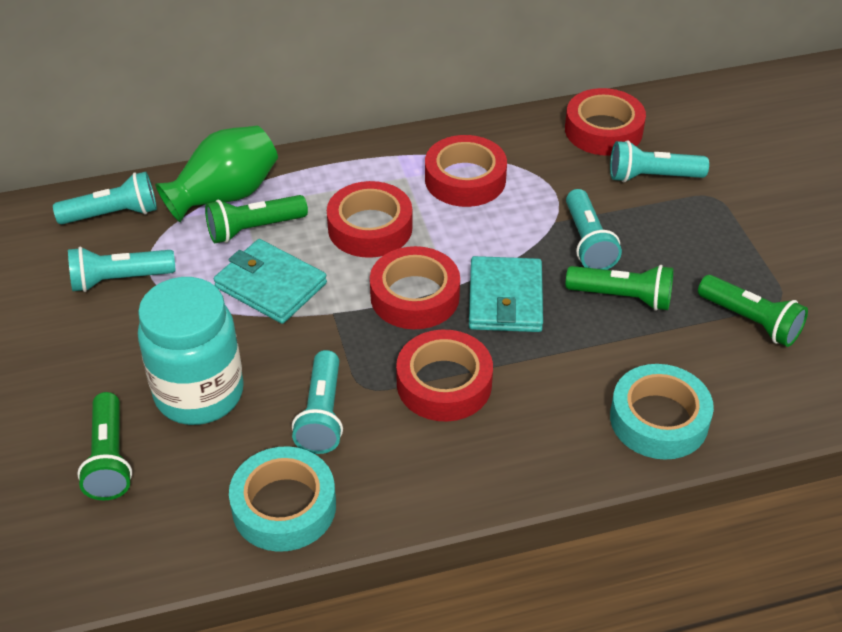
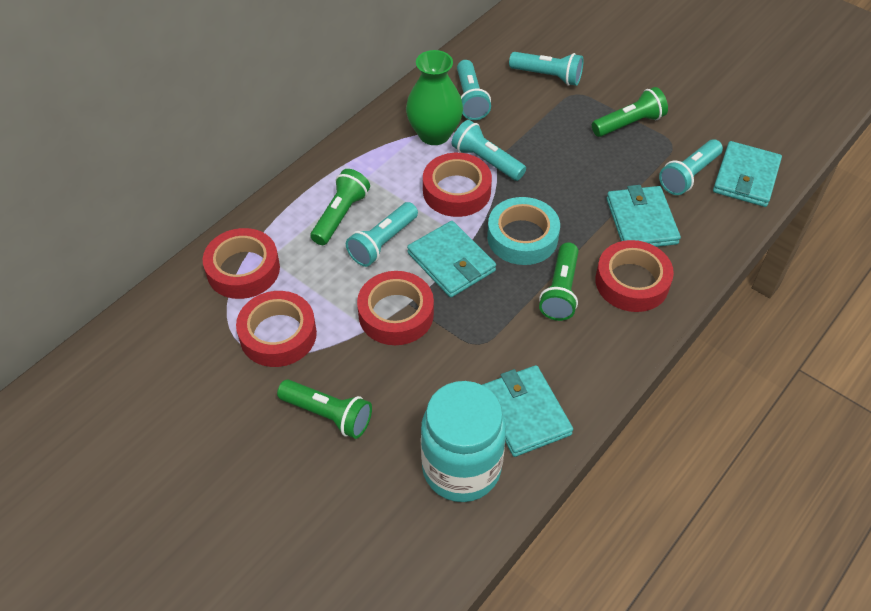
turquoise tape: 2 -> 1
turquoise wallet: 2 -> 4

